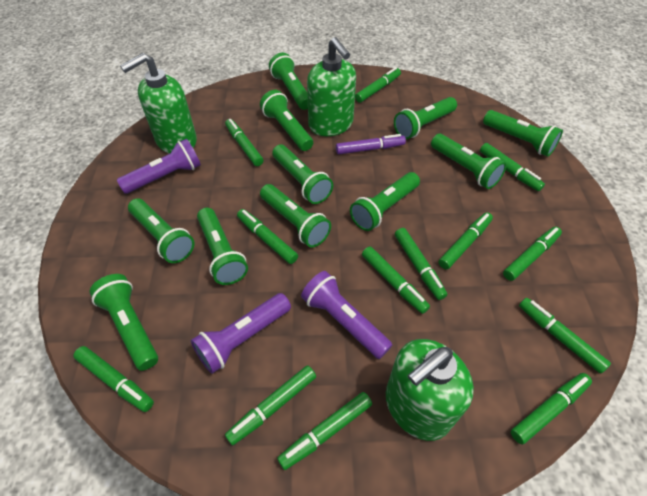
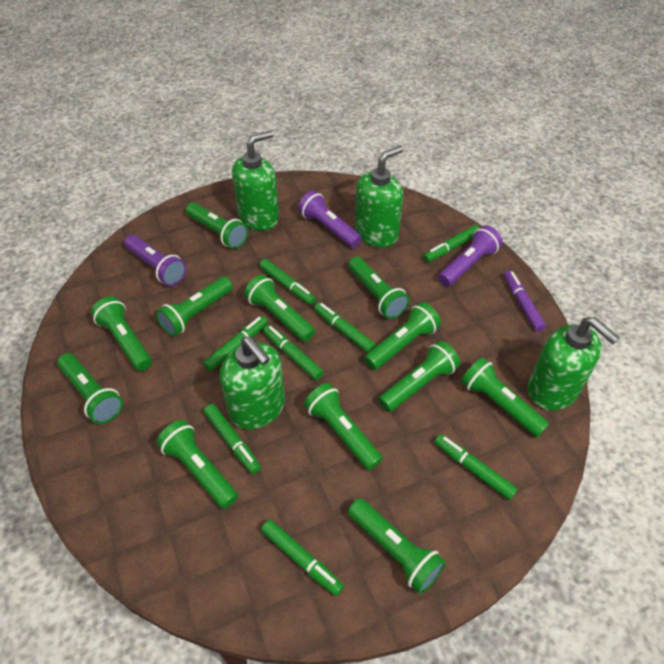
green flashlight: 11 -> 12
green marker: 13 -> 8
green soap dispenser: 3 -> 4

